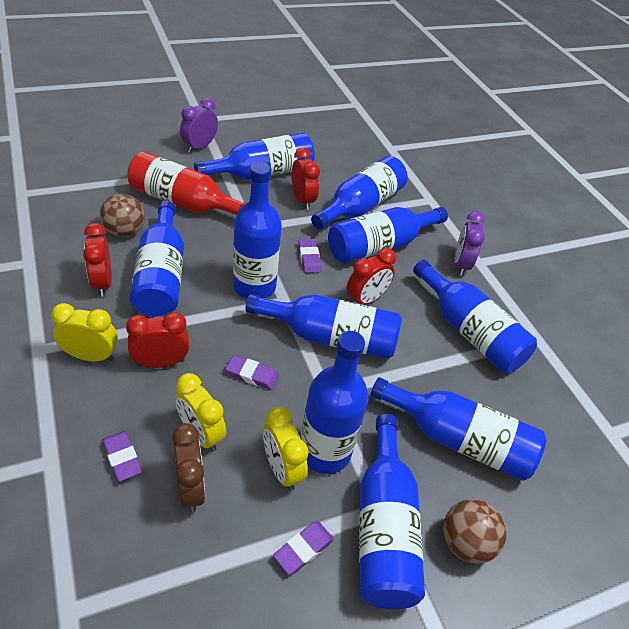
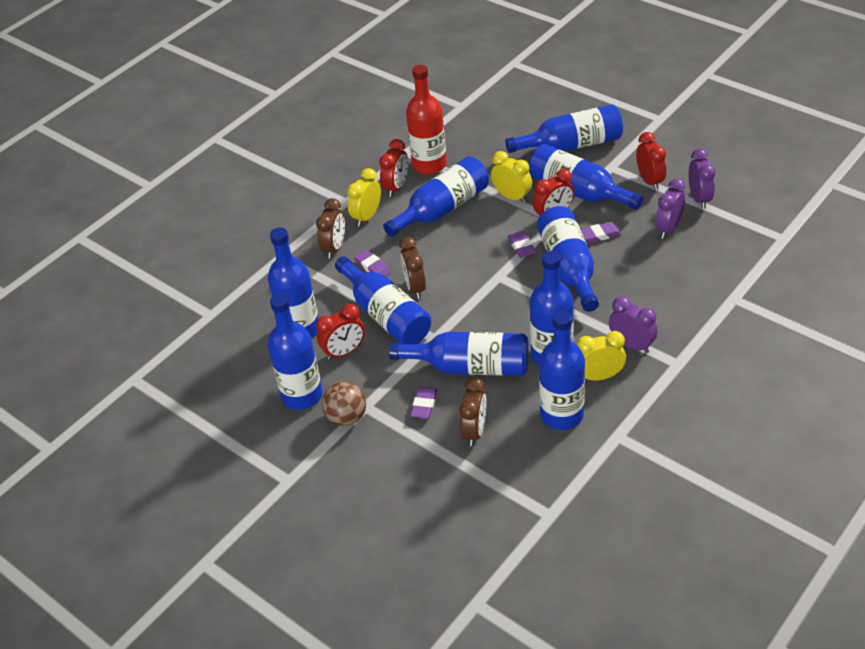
brown ball: 2 -> 1
brown clock: 1 -> 3
purple clock: 2 -> 3

